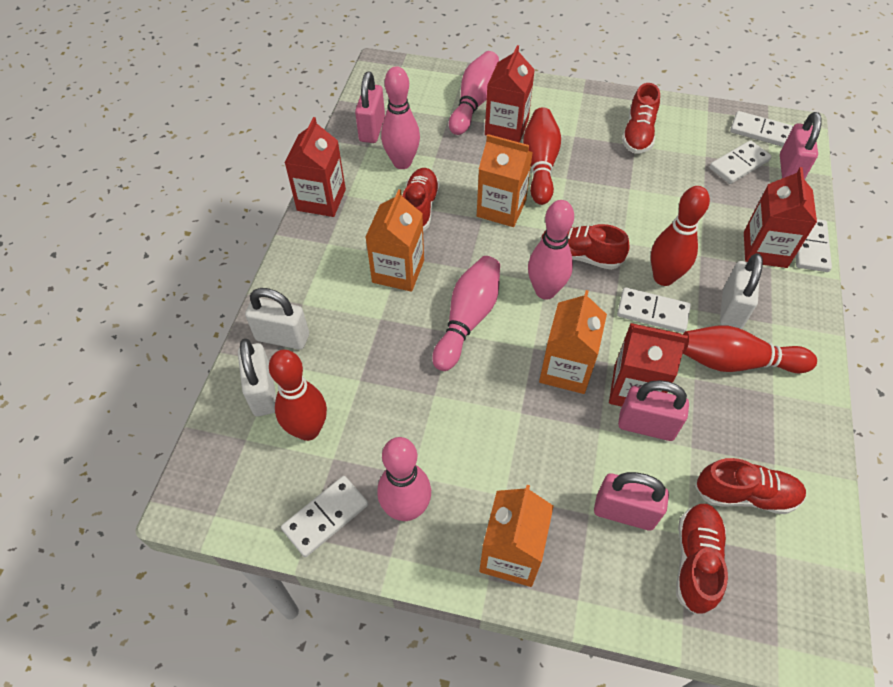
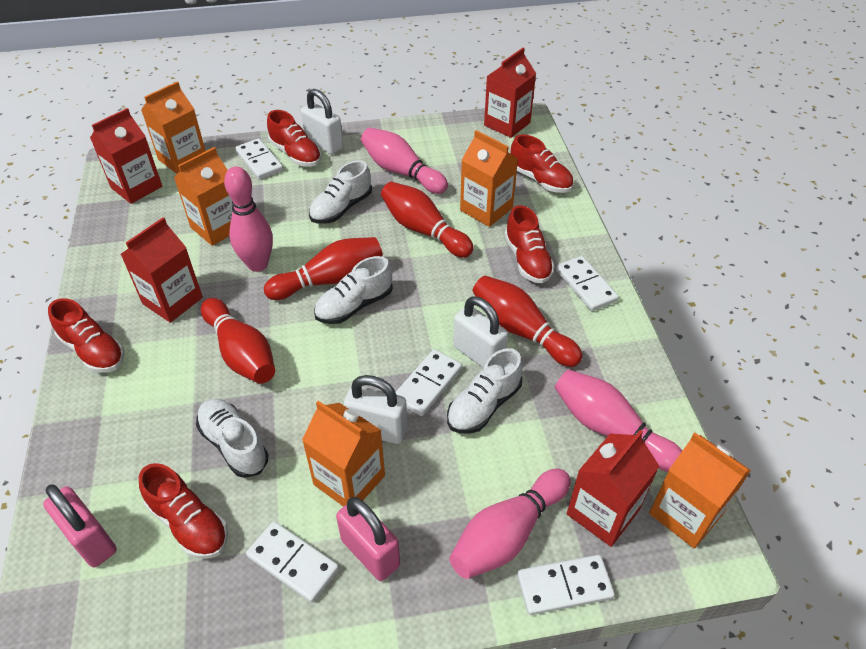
orange carton: 4 -> 5
pink bowling pin: 5 -> 4
pink padlock: 4 -> 2
white shoe: 0 -> 4

